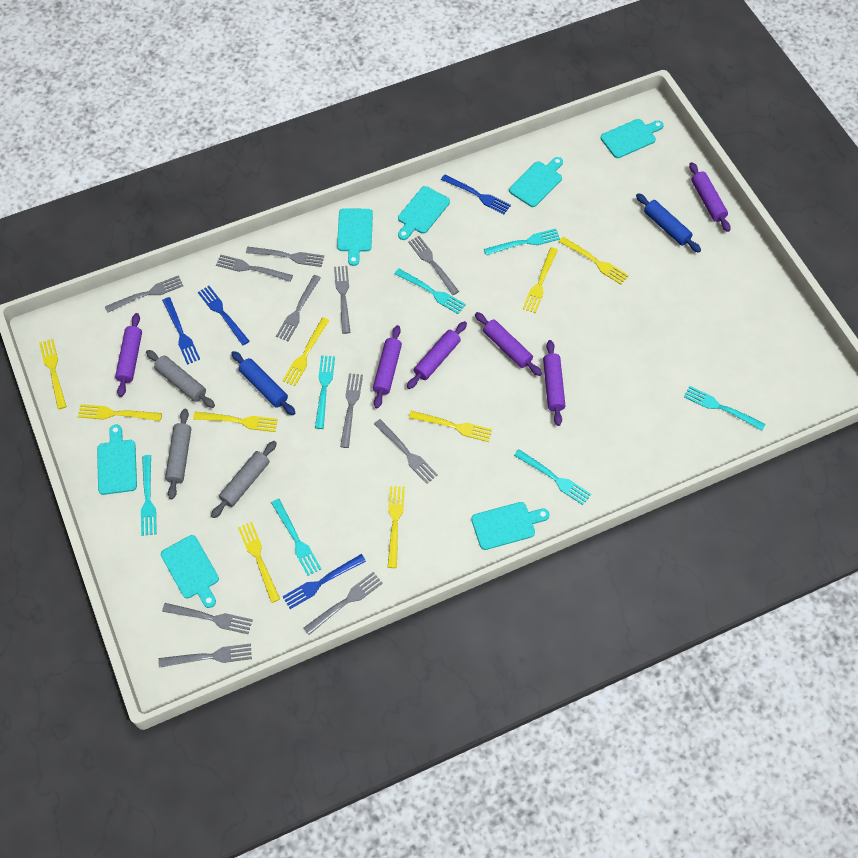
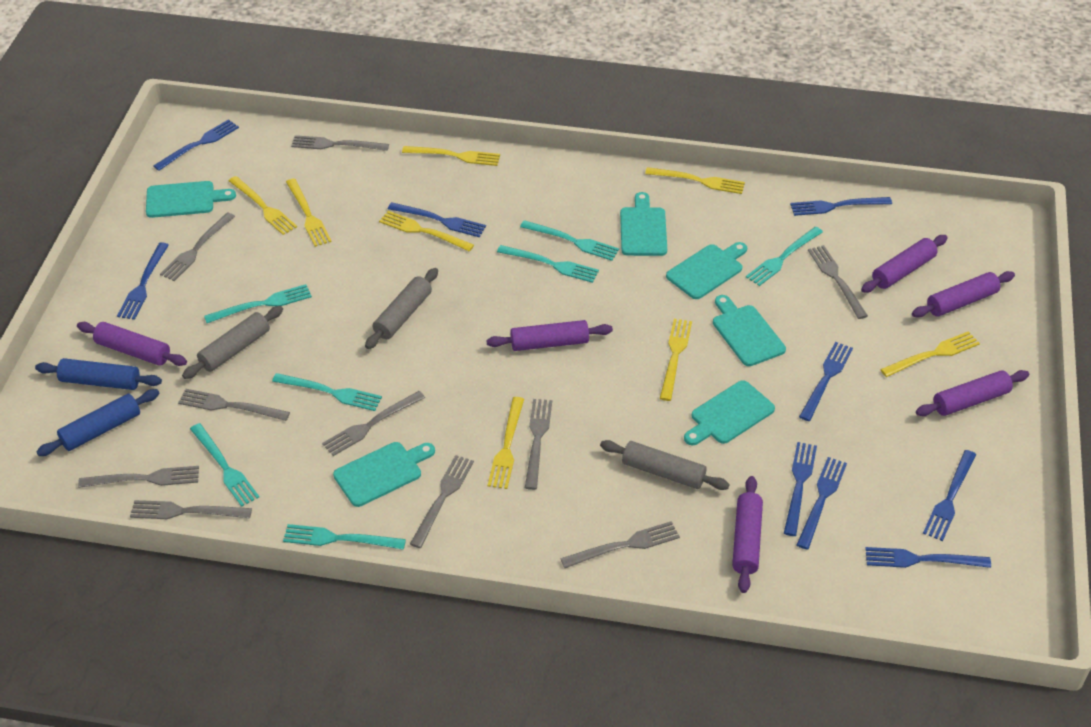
blue fork: 4 -> 9
grey fork: 11 -> 10
turquoise cutting board: 7 -> 6
yellow fork: 9 -> 8

